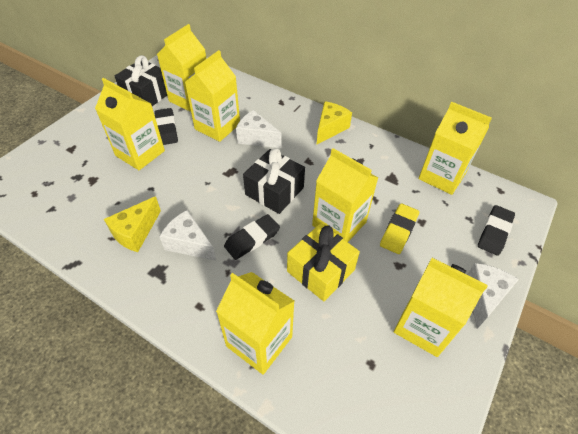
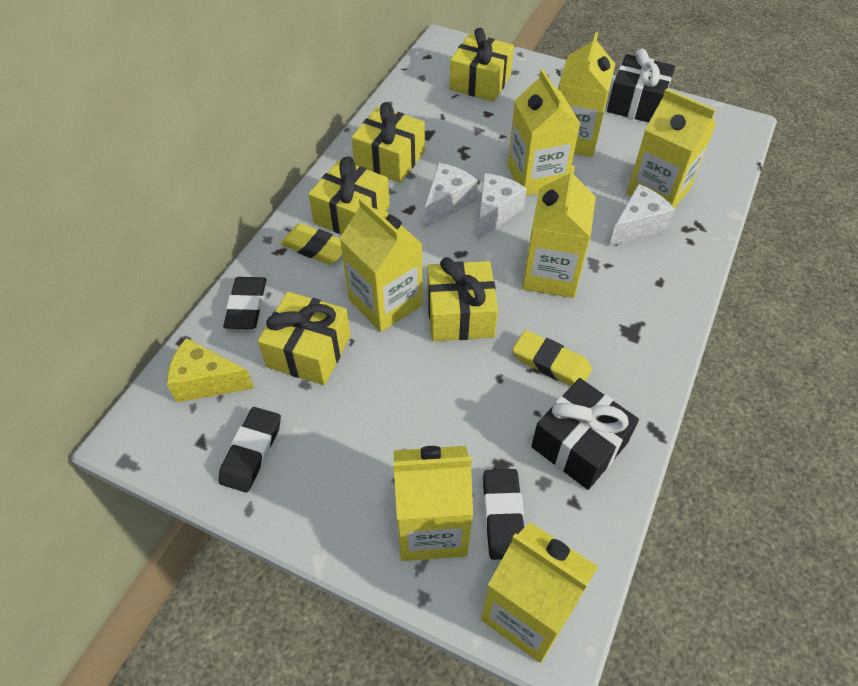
yellow cheese: 2 -> 1
yellow eraser: 1 -> 2
yellow gift: 1 -> 5

